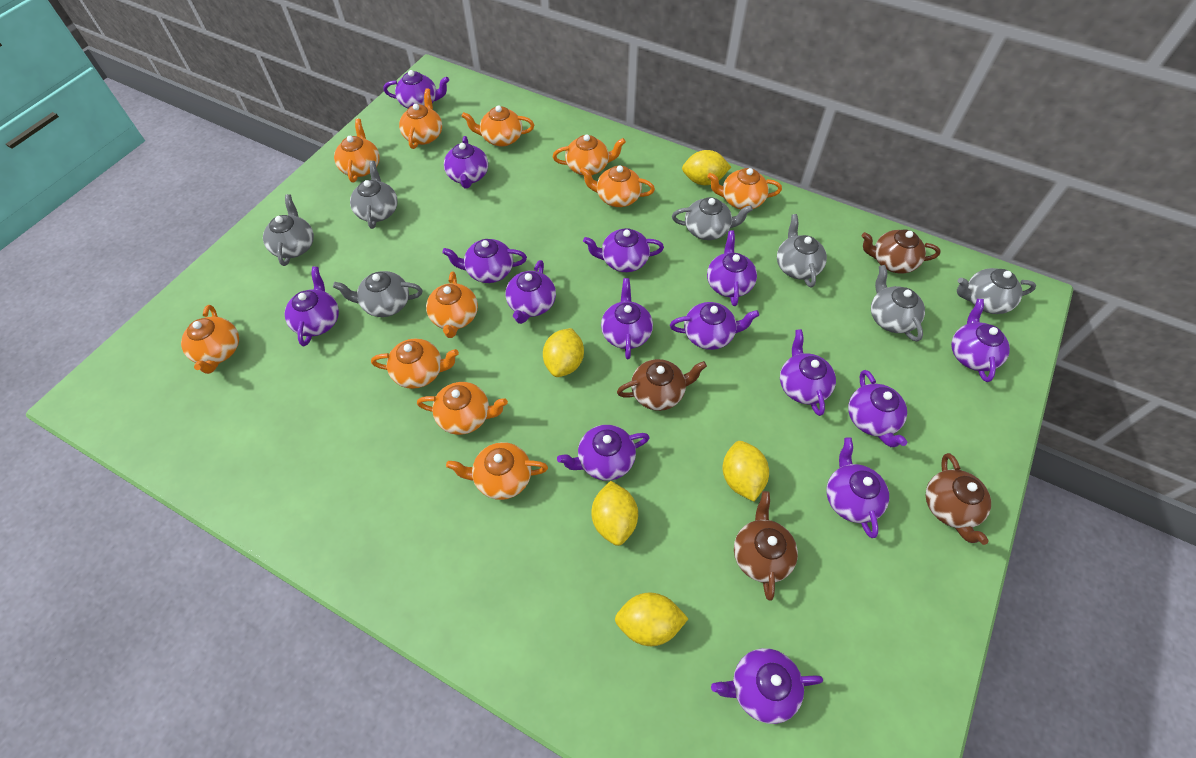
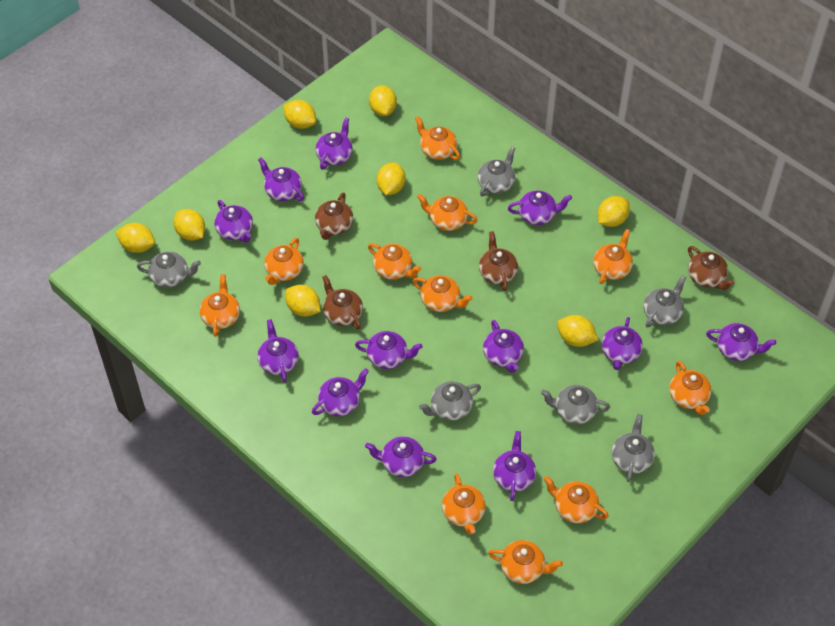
grey teapot: 7 -> 6
purple teapot: 15 -> 12
yellow lemon: 5 -> 8

